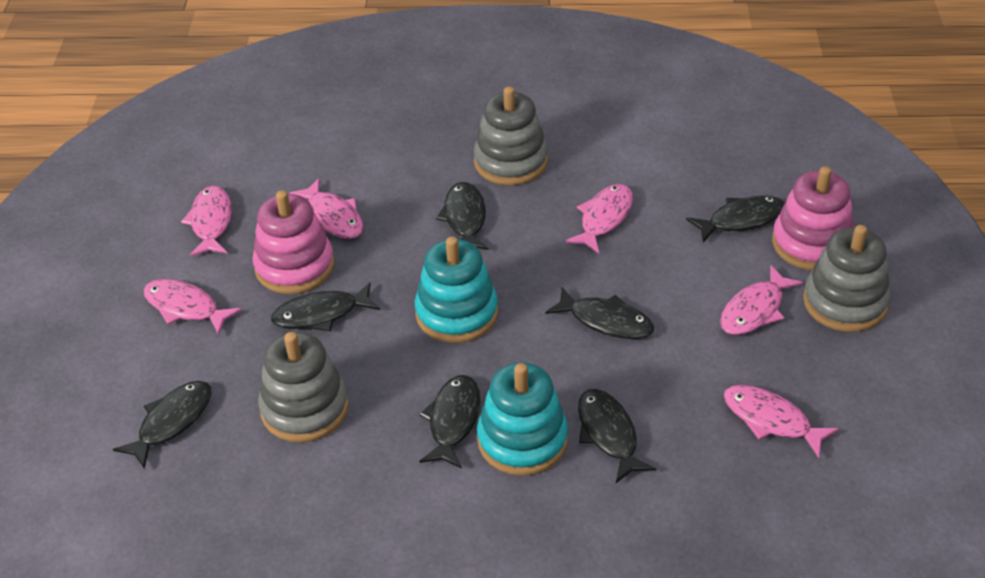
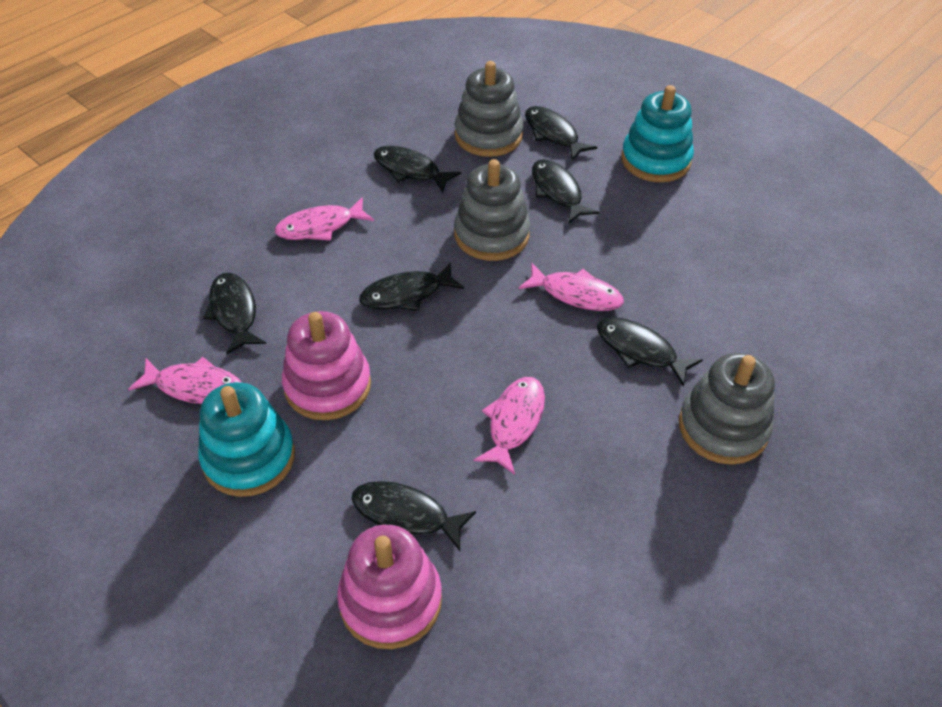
pink fish: 6 -> 4

